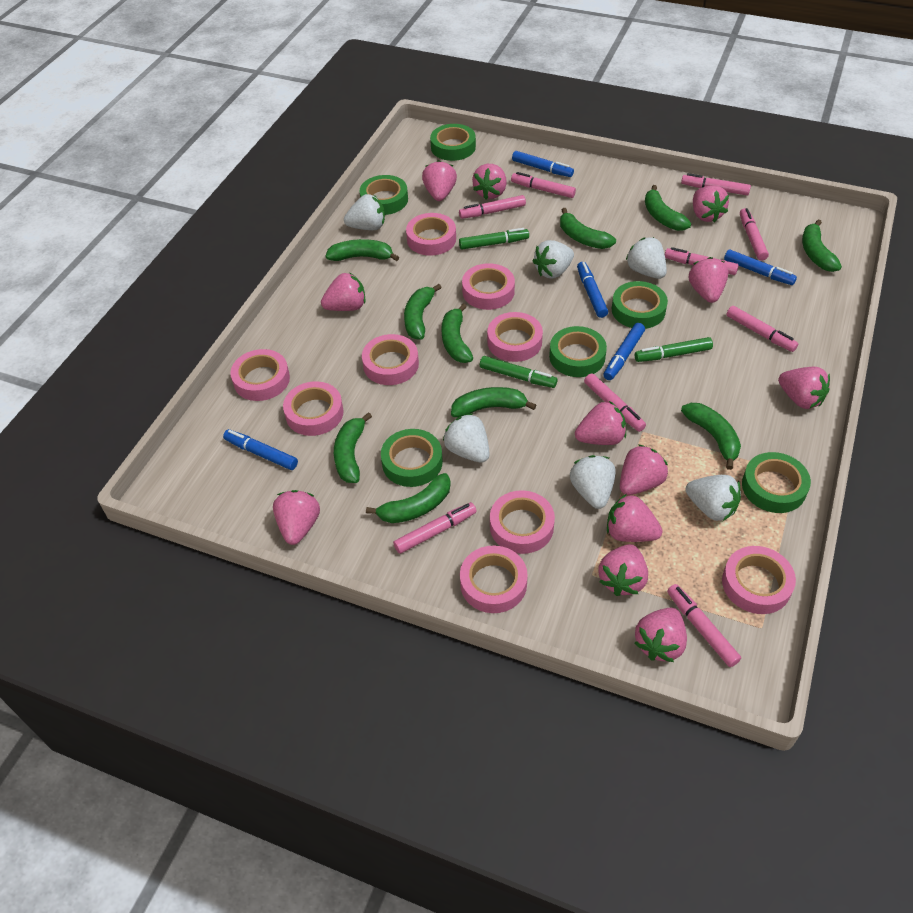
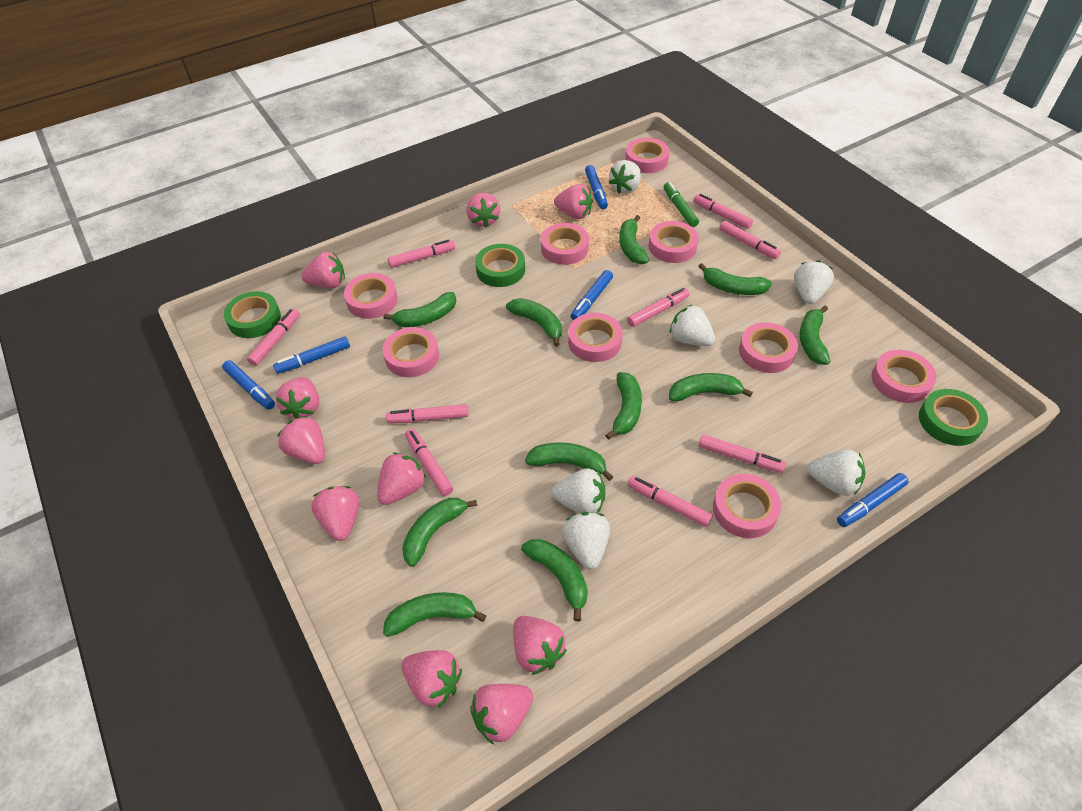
green banana: 10 -> 11
green marker: 3 -> 1
green tape: 6 -> 3
pink strawberry: 12 -> 10

